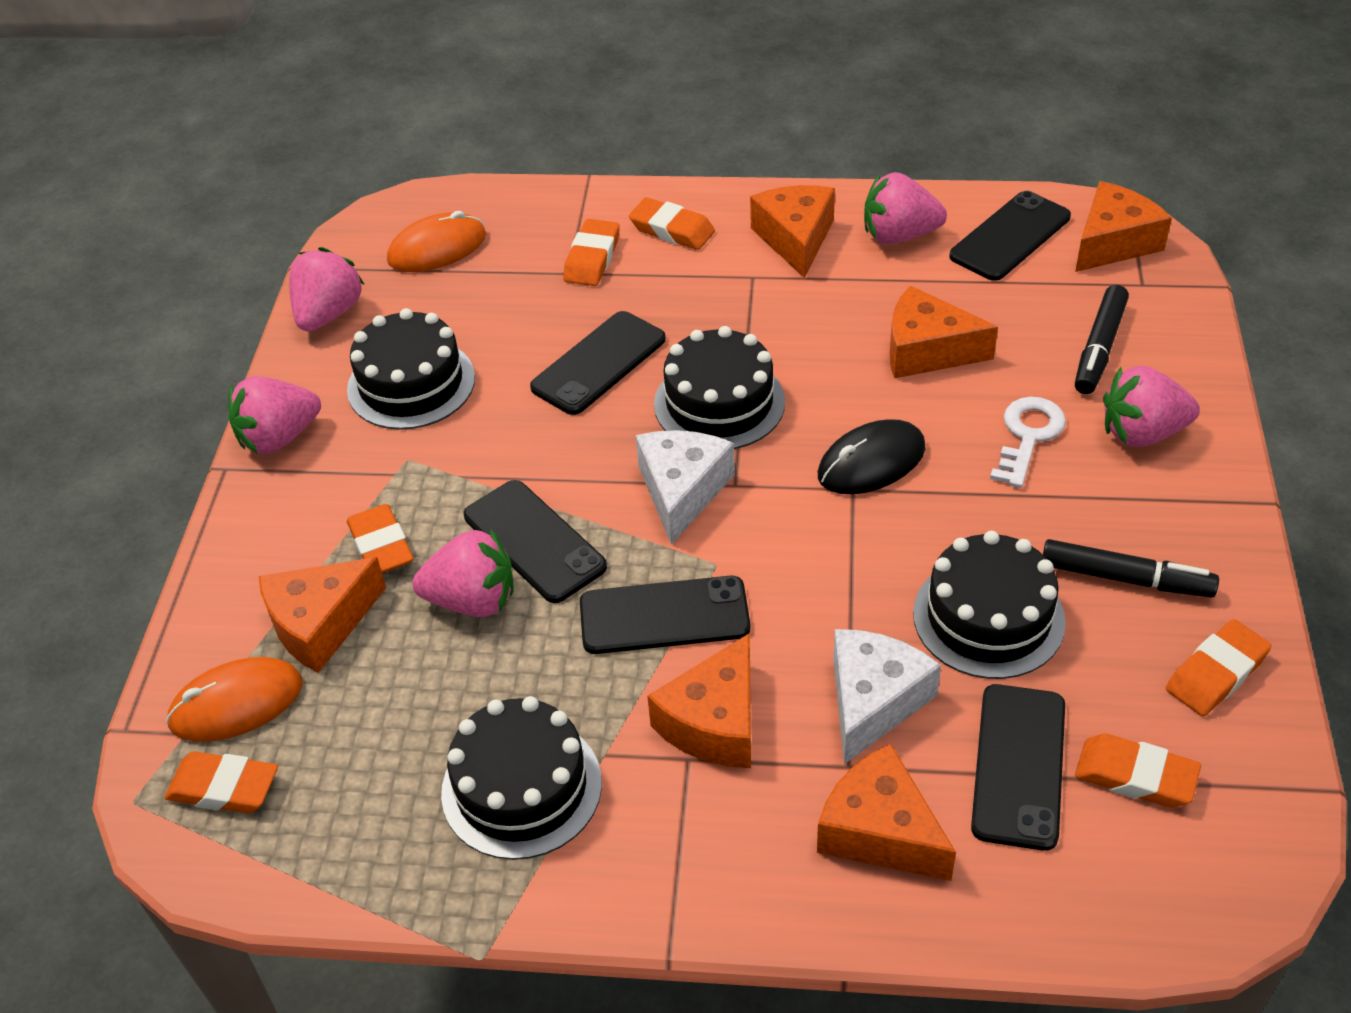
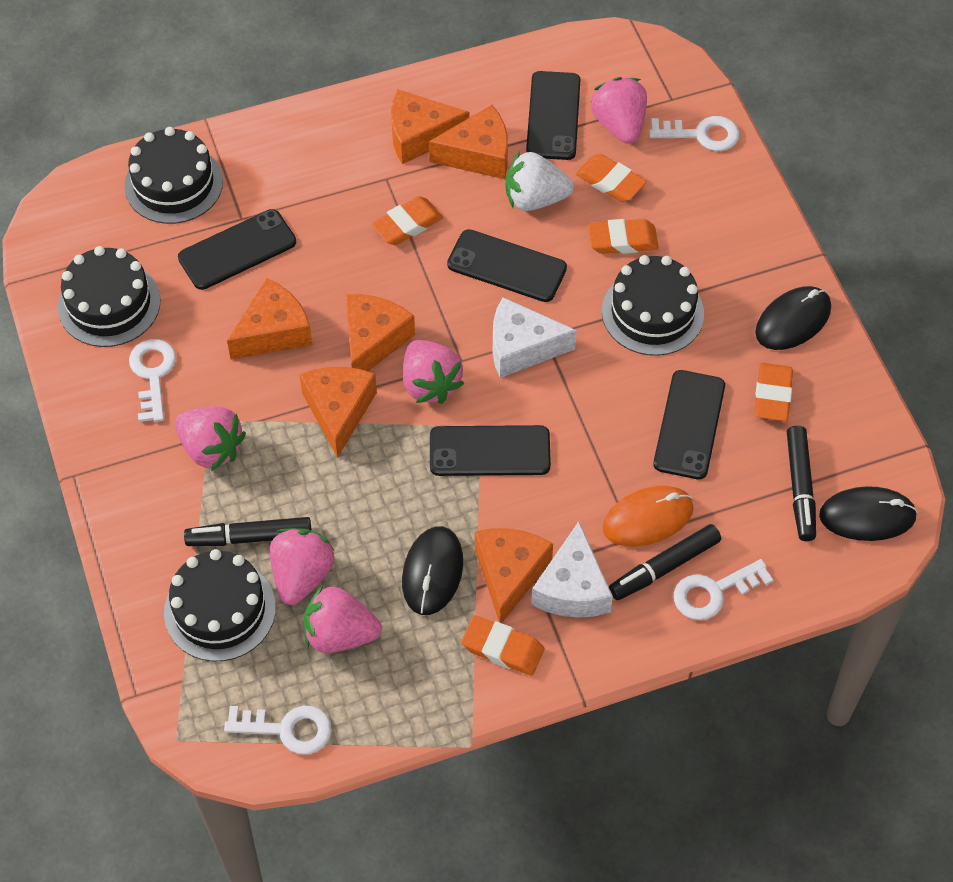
black marker: 2 -> 3
black mouse: 1 -> 3
orange eraser: 6 -> 5
orange mouse: 2 -> 1
white key: 1 -> 4
white strawberry: 0 -> 1

